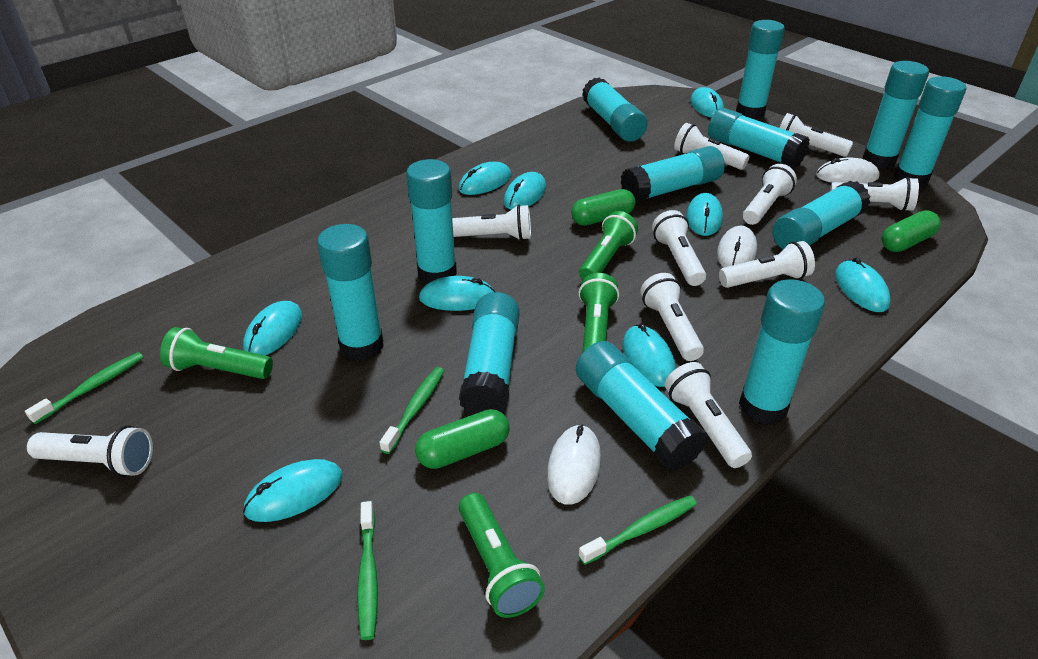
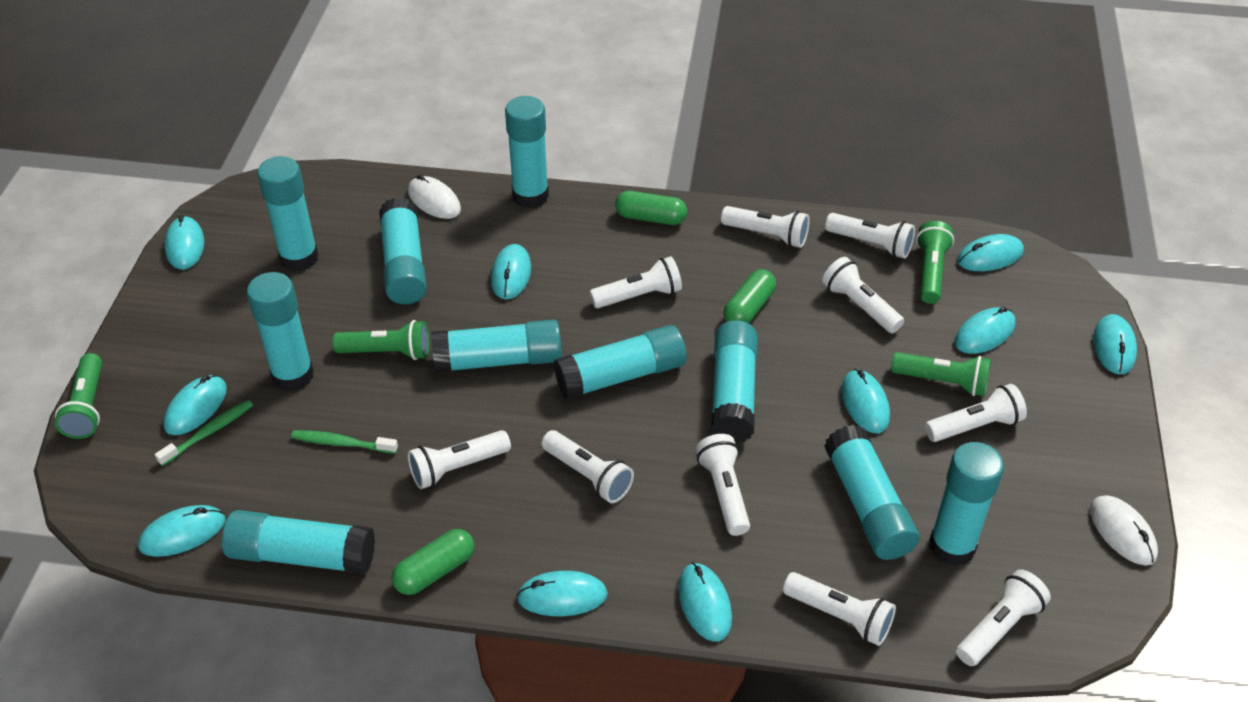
green toothbrush: 4 -> 2
turquoise glue stick: 12 -> 10
turquoise mouse: 9 -> 10
white mouse: 3 -> 2

